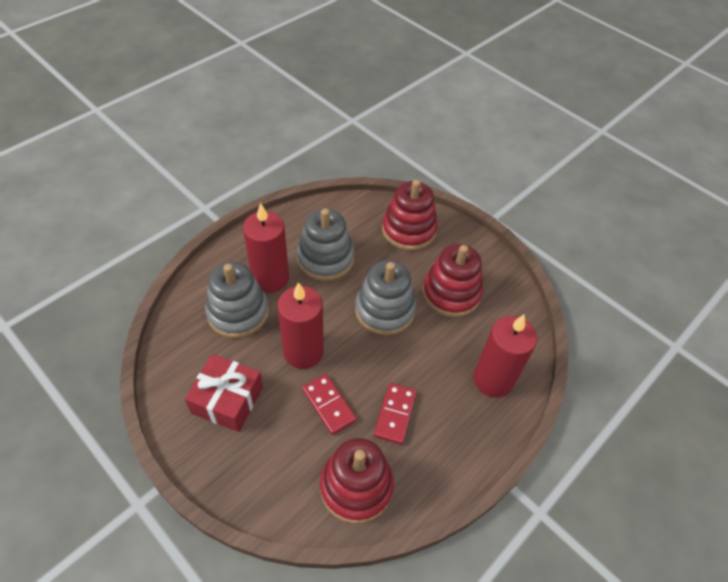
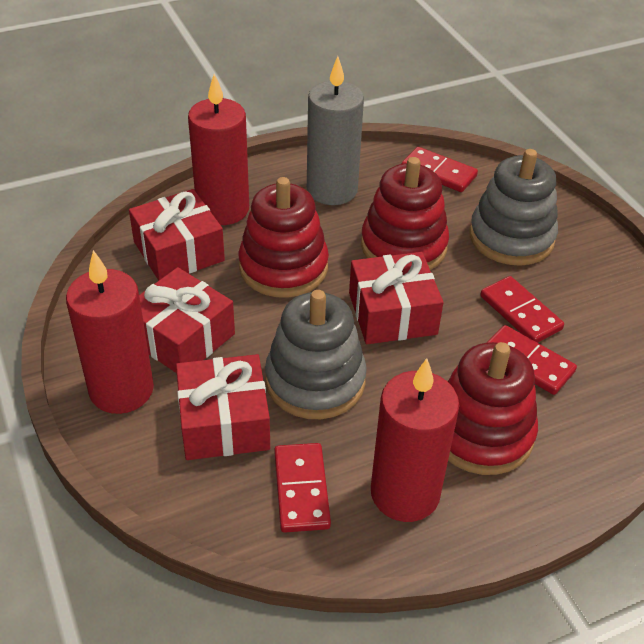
grey candle: 0 -> 1
grey stacking toy: 3 -> 2
red domino: 2 -> 4
red gift: 1 -> 4

